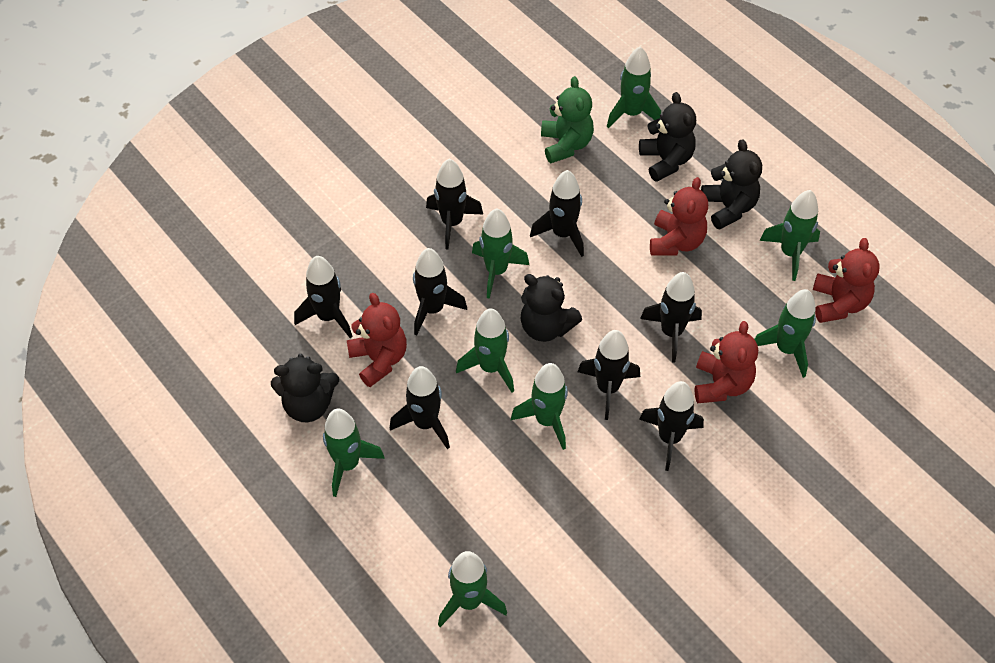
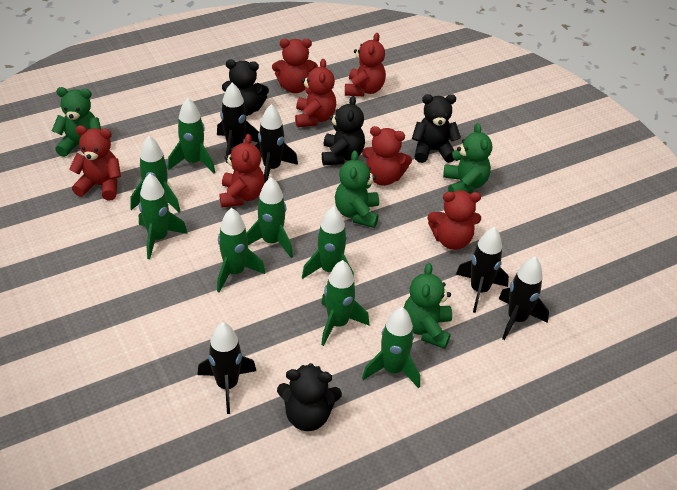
black rocket: 8 -> 5
green teddy bear: 1 -> 4
red teddy bear: 4 -> 7

